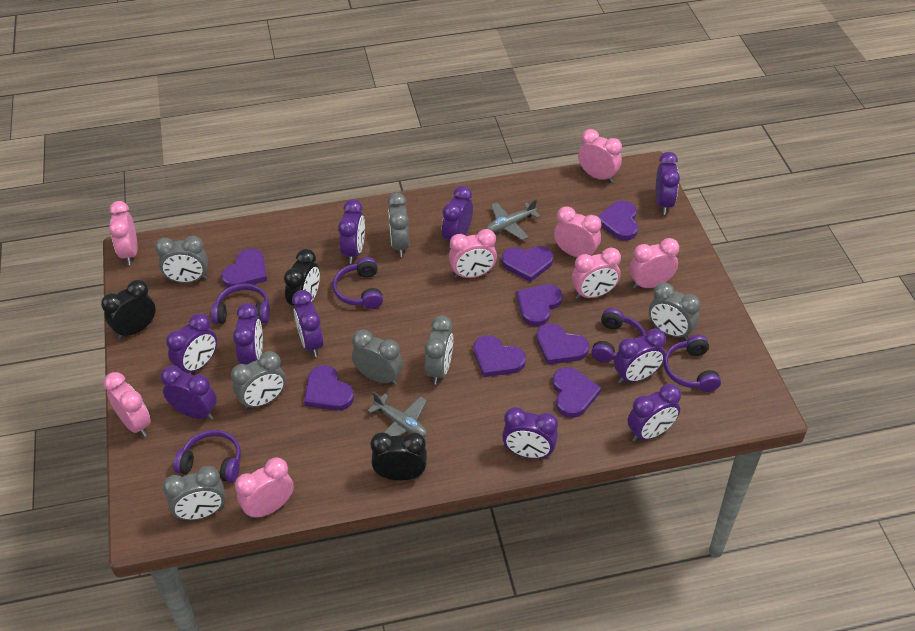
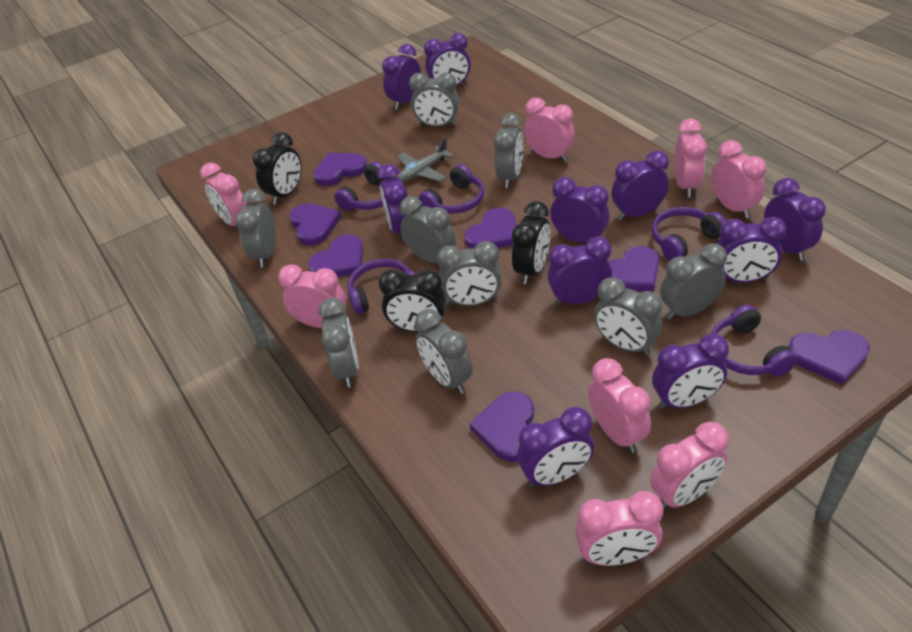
grey clock: 7 -> 9
grey plane: 2 -> 1
purple heart: 8 -> 7

